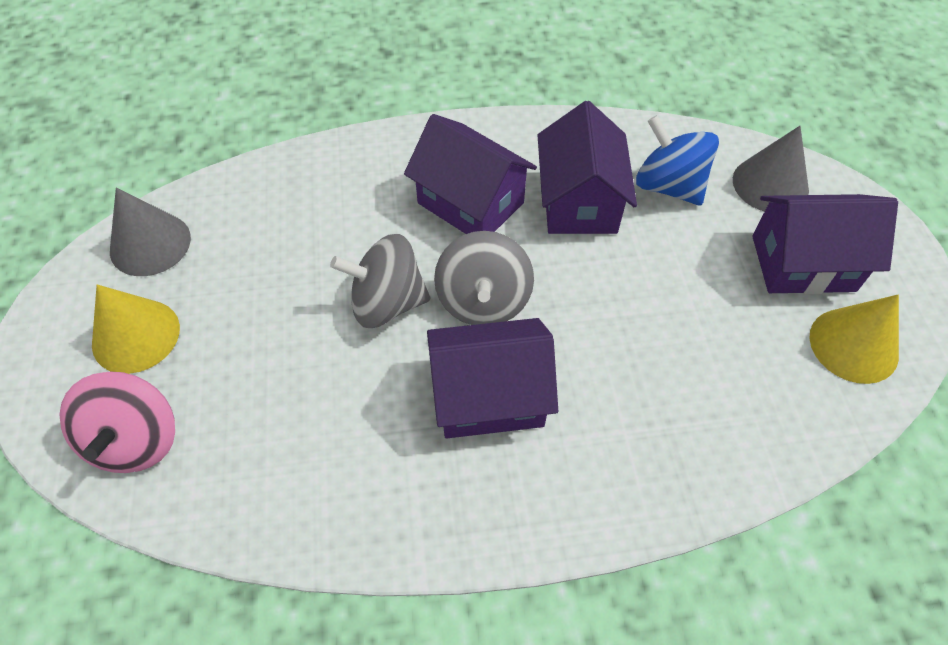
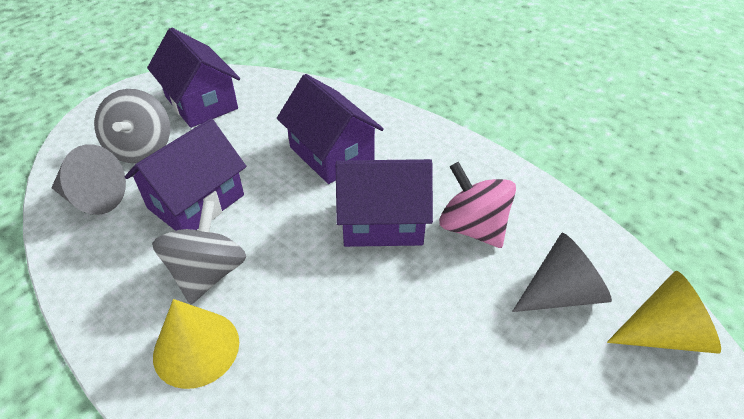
blue spinning top: 1 -> 0

